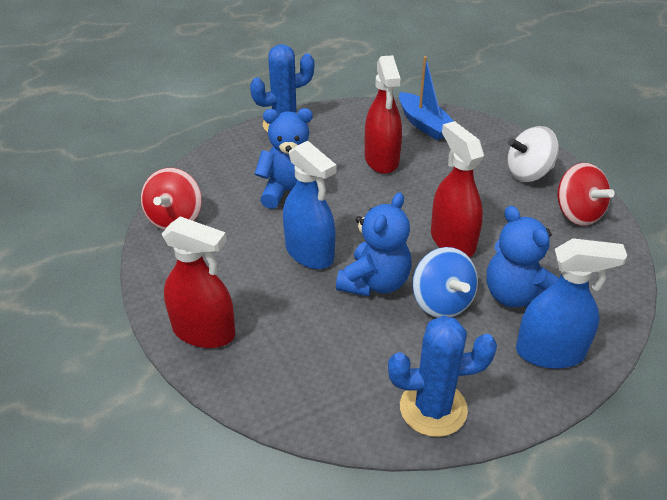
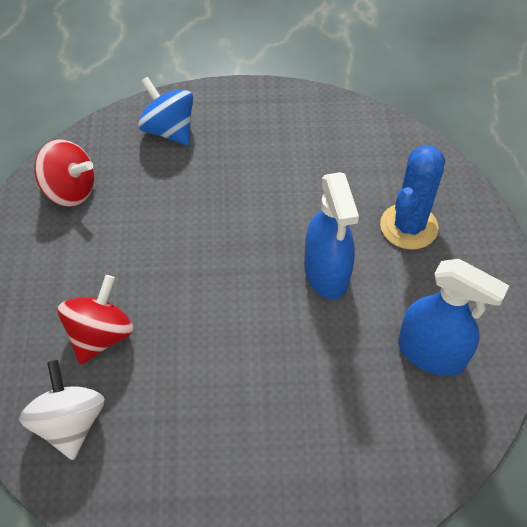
blue boat: 1 -> 0
blue cactus: 2 -> 1
blue teddy bear: 3 -> 0
red spray bottle: 3 -> 0

